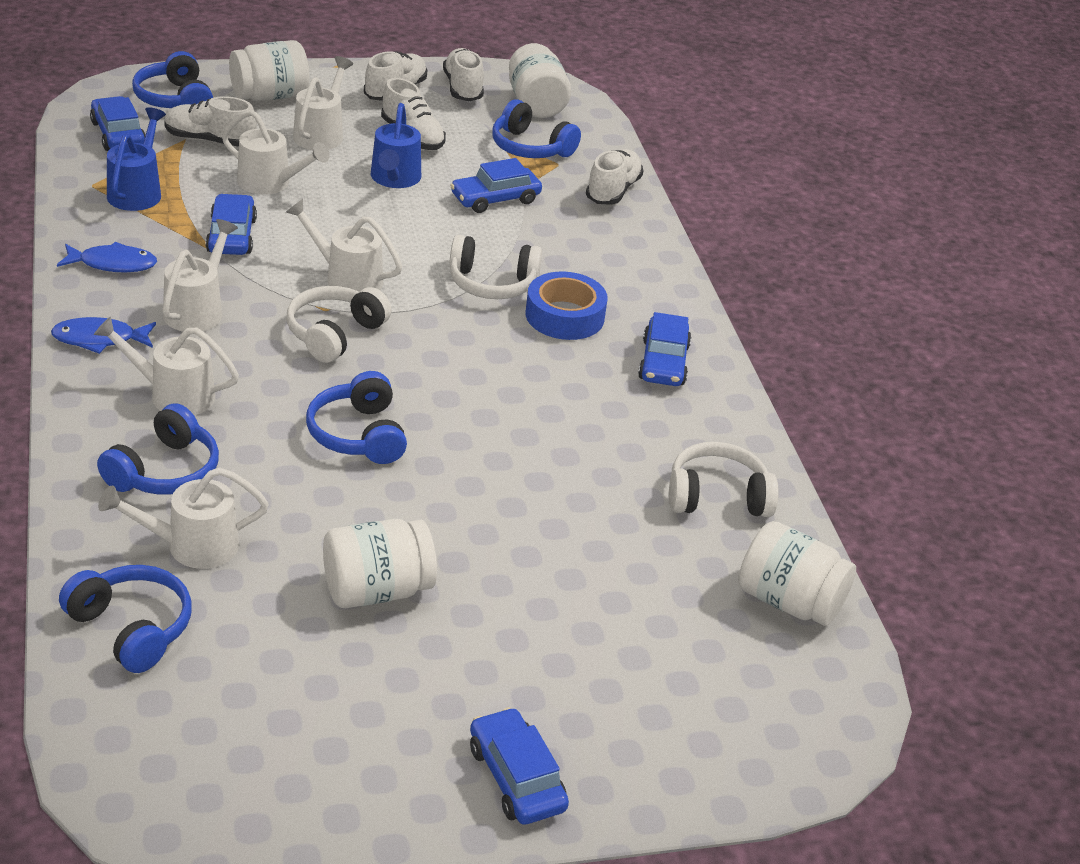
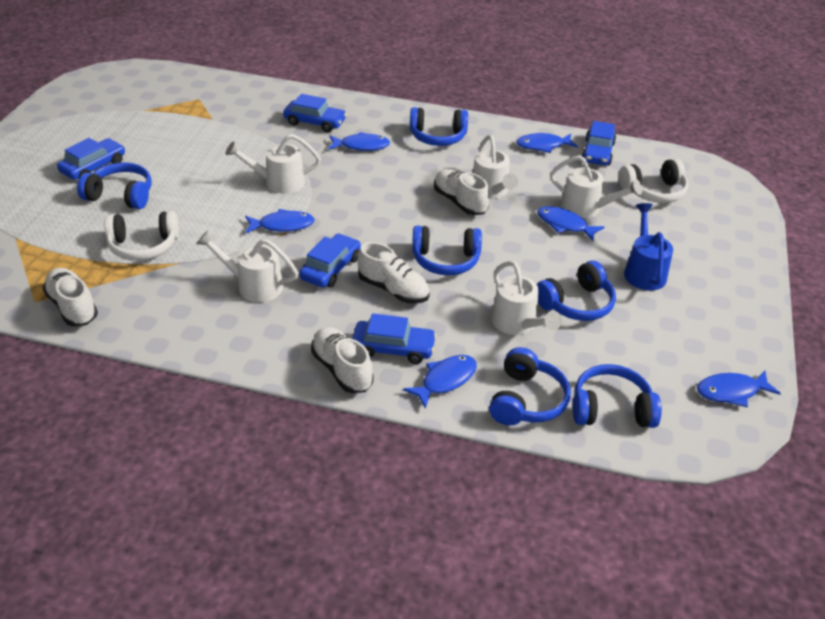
blue fish: 2 -> 6
blue headphones: 5 -> 6
blue tape: 1 -> 0
blue watering can: 2 -> 1
white headphones: 3 -> 2
white jar: 4 -> 0
white shoe: 5 -> 4
white watering can: 6 -> 5

